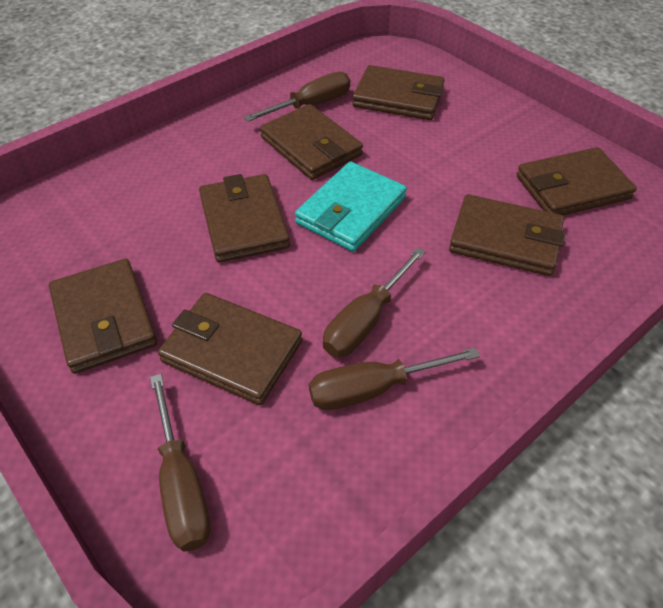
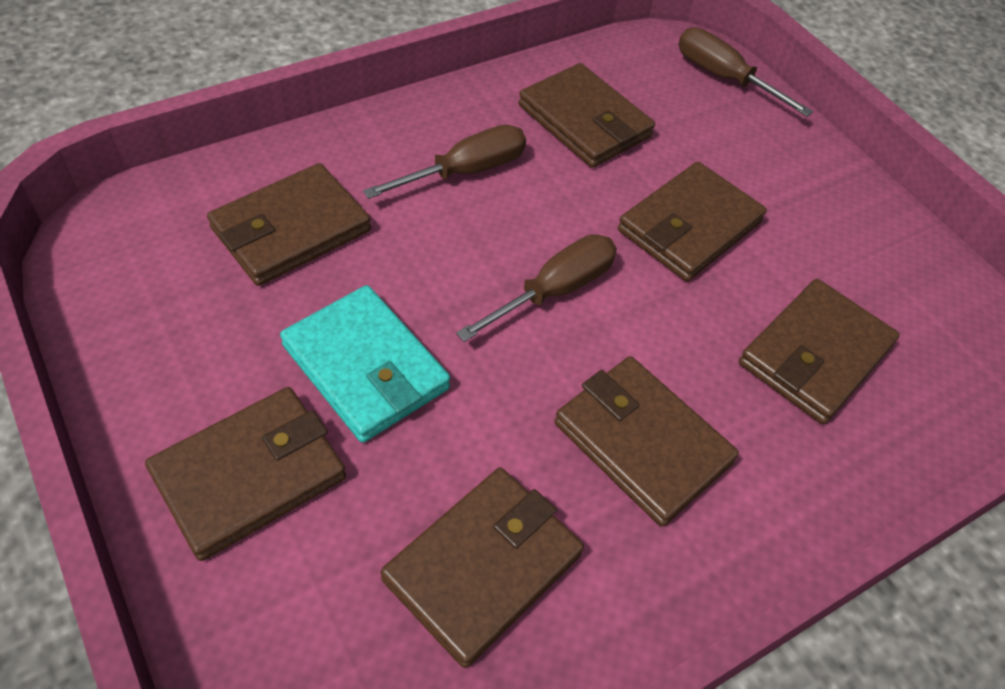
brown screwdriver: 4 -> 3

